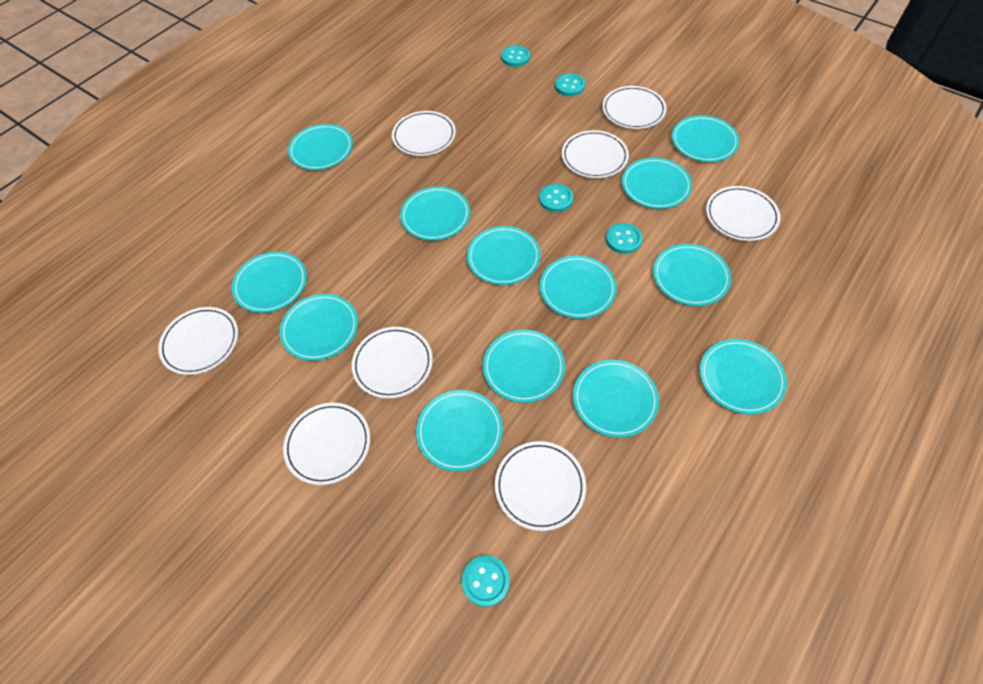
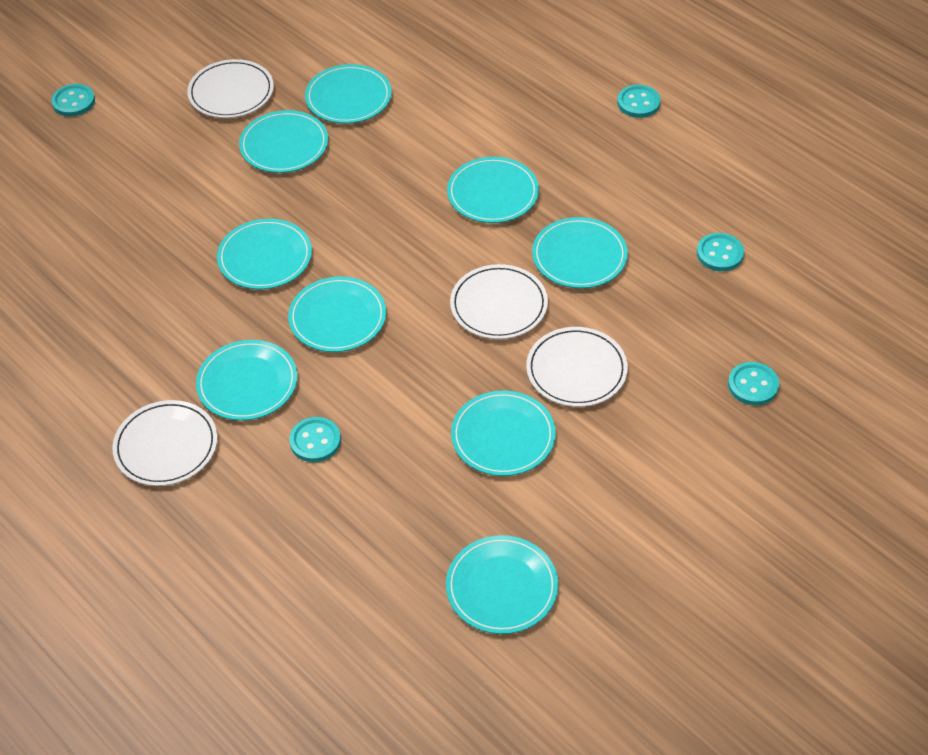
turquoise plate: 13 -> 9
white plate: 8 -> 4

